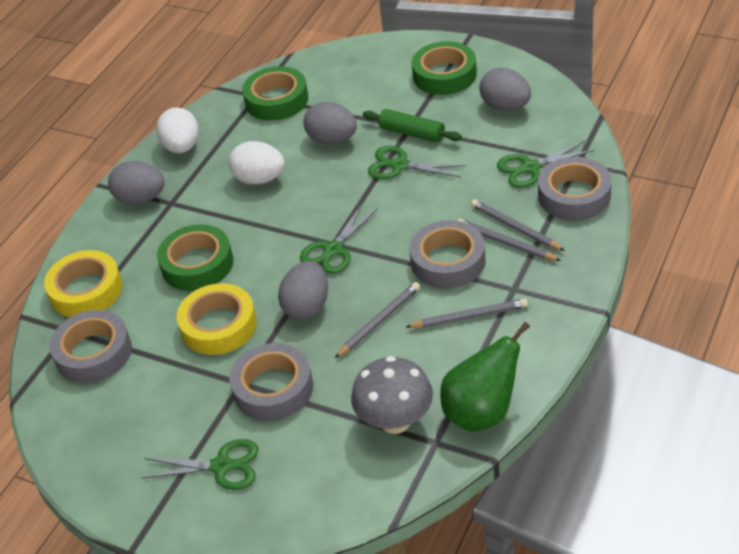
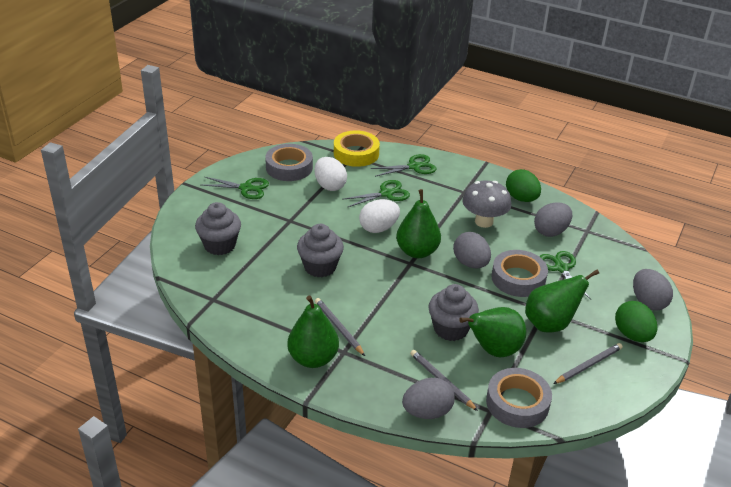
green egg: 0 -> 2
green pear: 1 -> 4
green rolling pin: 1 -> 0
green tape: 3 -> 0
grey cupcake: 0 -> 3
grey pencil: 4 -> 3
grey tape: 4 -> 3
yellow tape: 2 -> 1

